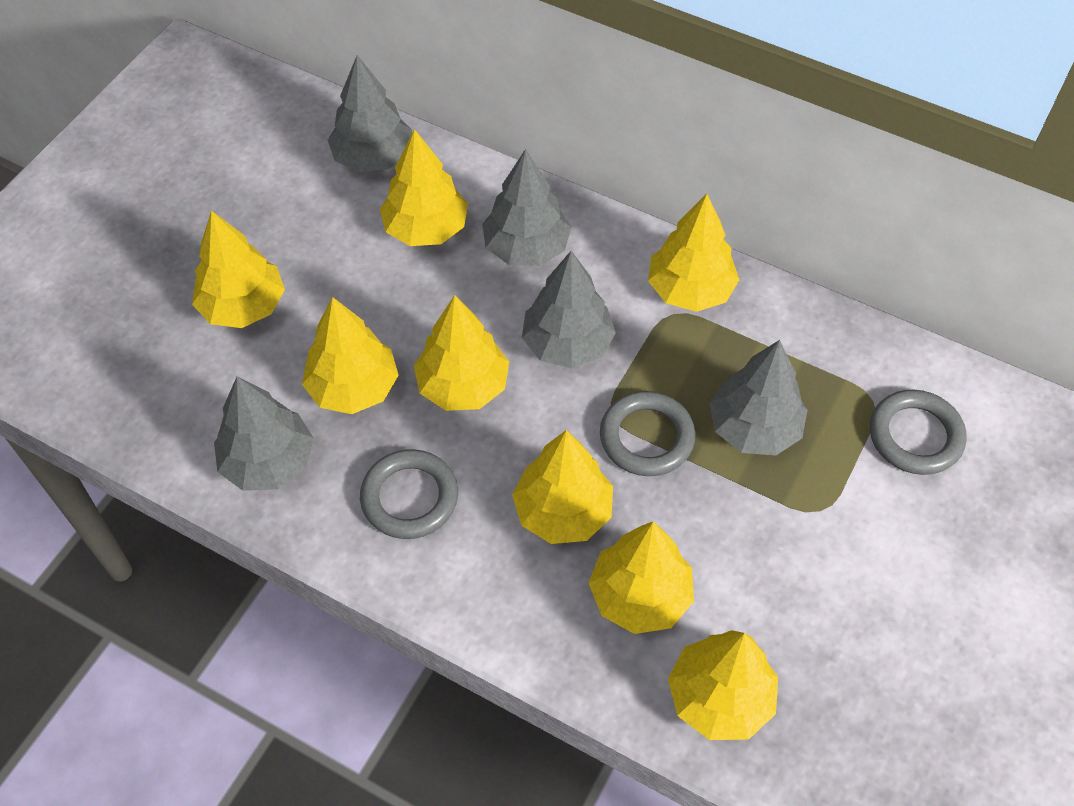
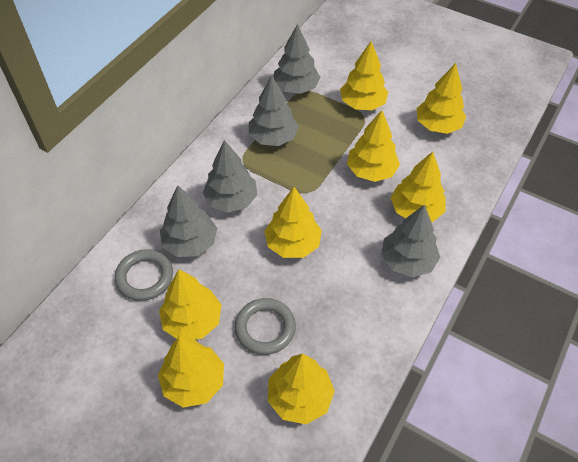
grey ring: 3 -> 2

